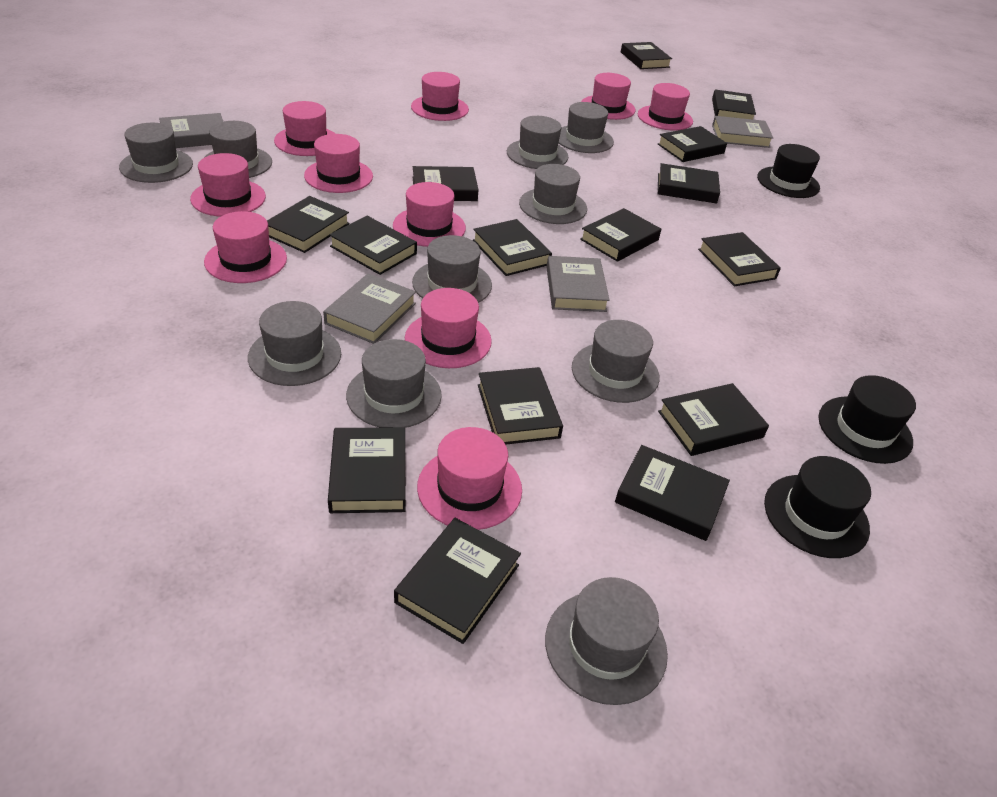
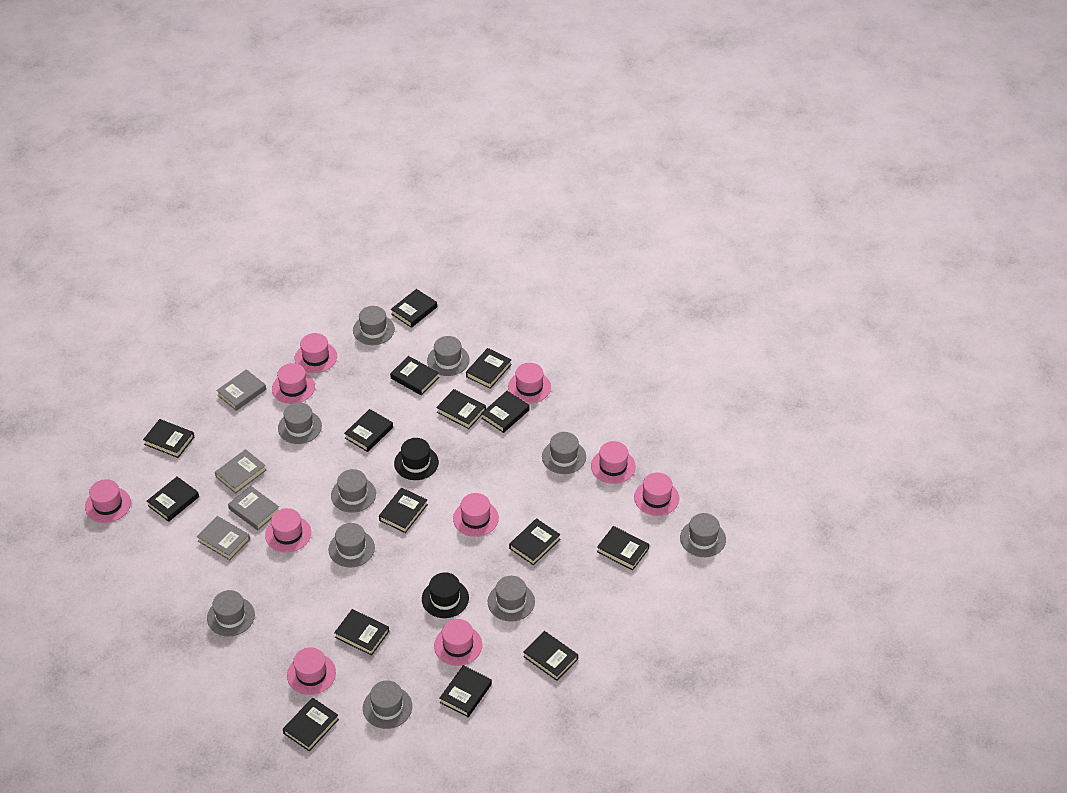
black hat: 3 -> 2

